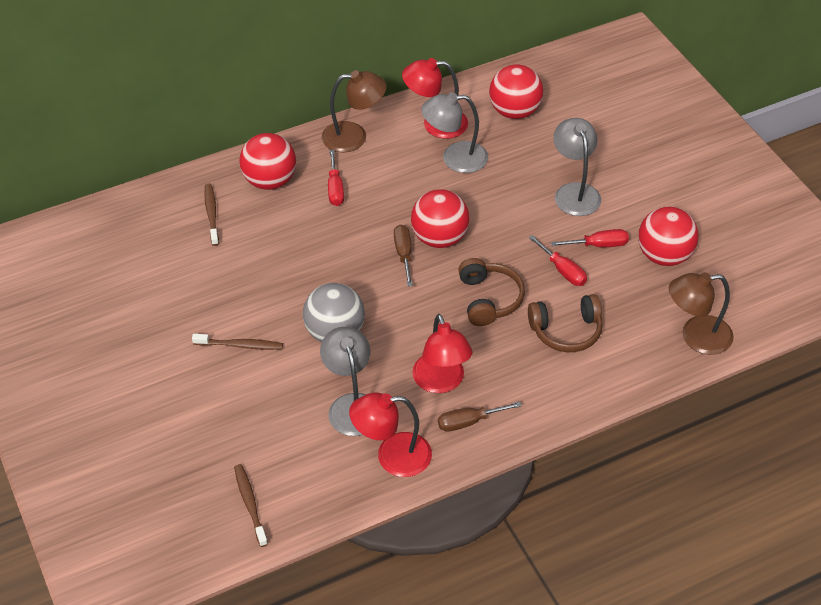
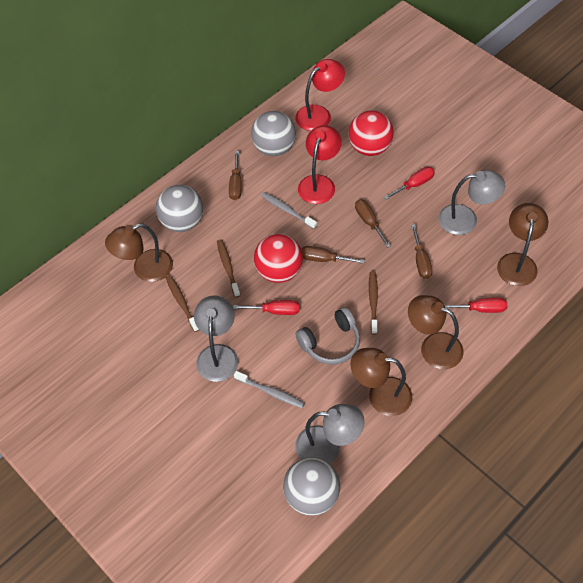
brown headphones: 2 -> 0
brown lamp: 2 -> 4
brown screwdriver: 2 -> 4
grey ball: 1 -> 3
grey headphones: 0 -> 1
grey toothbrush: 0 -> 2
red ball: 4 -> 2
red lamp: 3 -> 2

